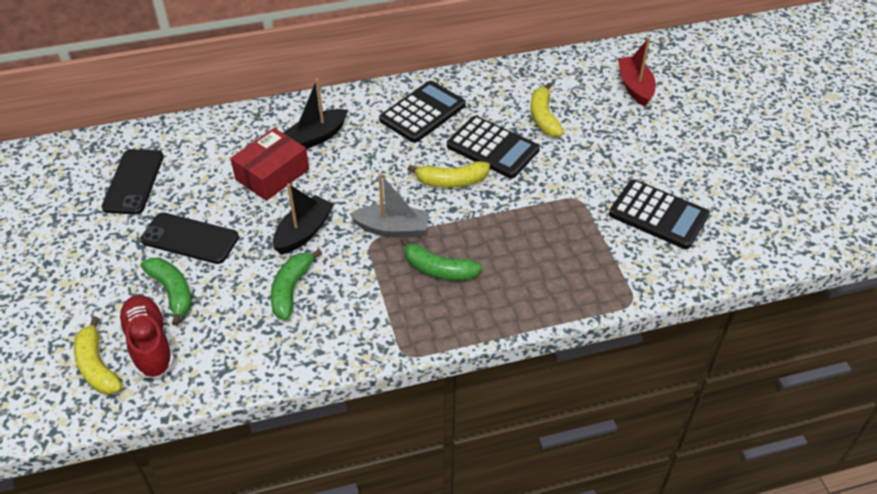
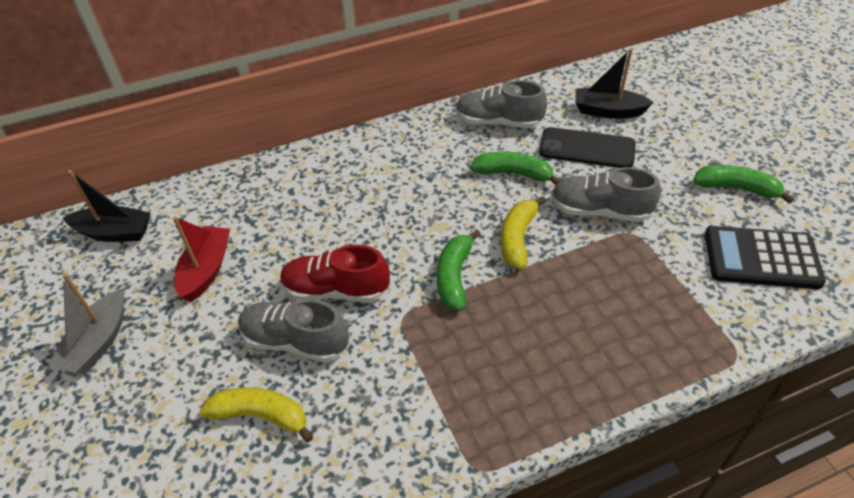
black calculator: 3 -> 1
black phone: 2 -> 1
grey shoe: 0 -> 3
red box: 1 -> 0
yellow banana: 3 -> 2

